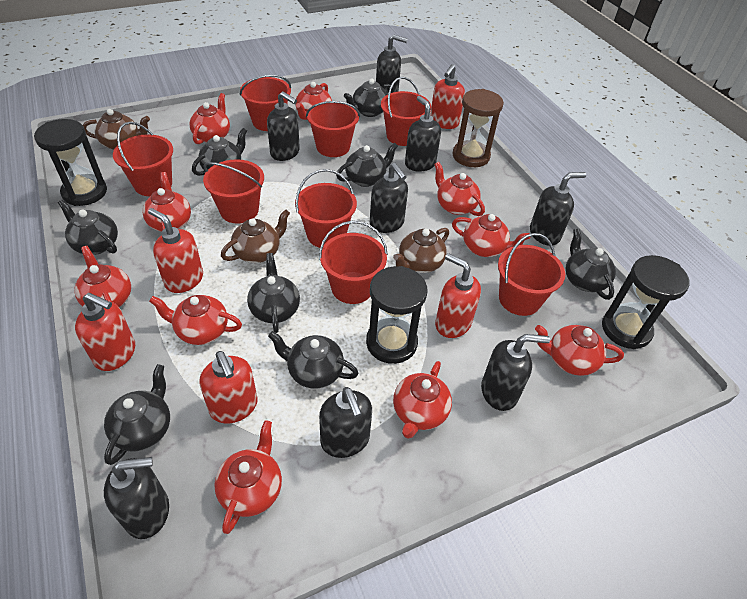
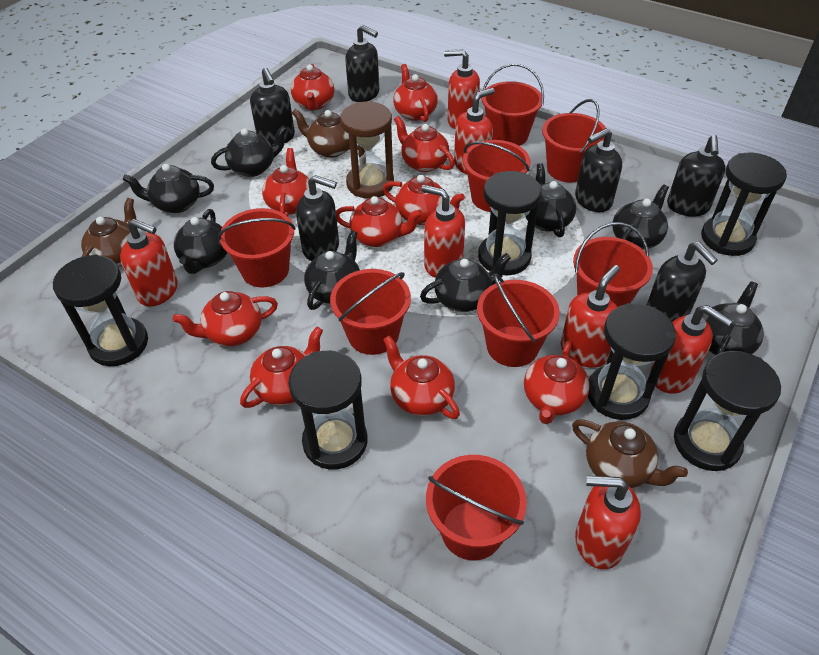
black hourglass: 3 -> 6
black soap dispenser: 8 -> 6
red soap dispenser: 5 -> 7

